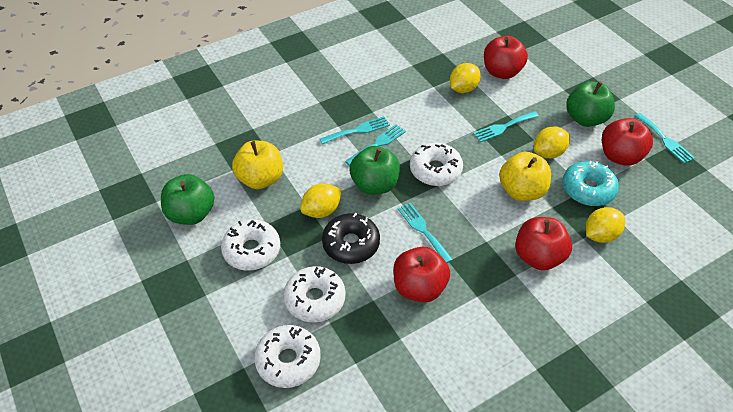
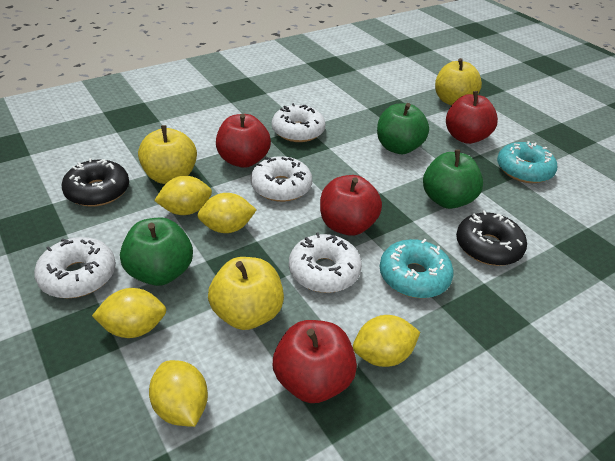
black donut: 1 -> 2
turquoise donut: 1 -> 2
turquoise fork: 5 -> 0
yellow apple: 2 -> 3
yellow lemon: 4 -> 5

